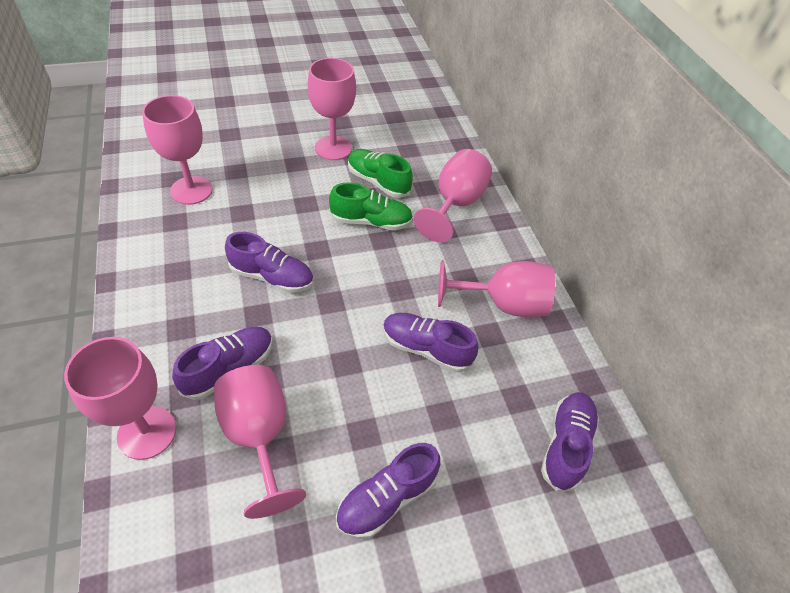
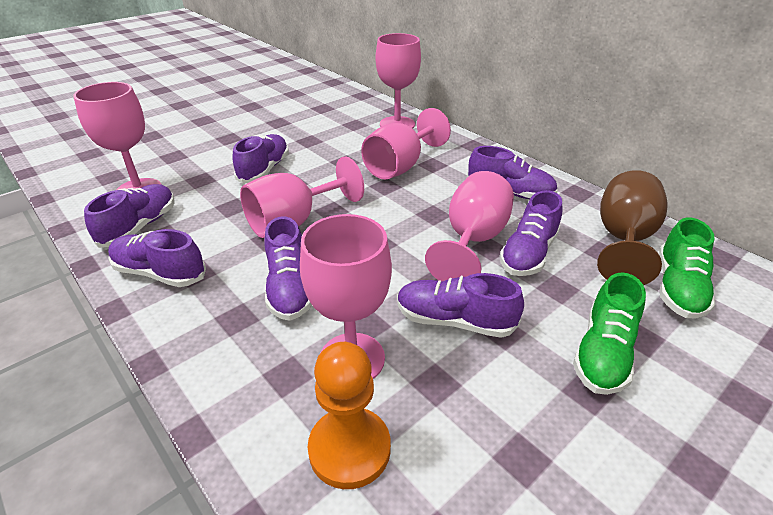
brown goblet: 0 -> 1
orange pawn: 0 -> 1
purple shoe: 5 -> 7

